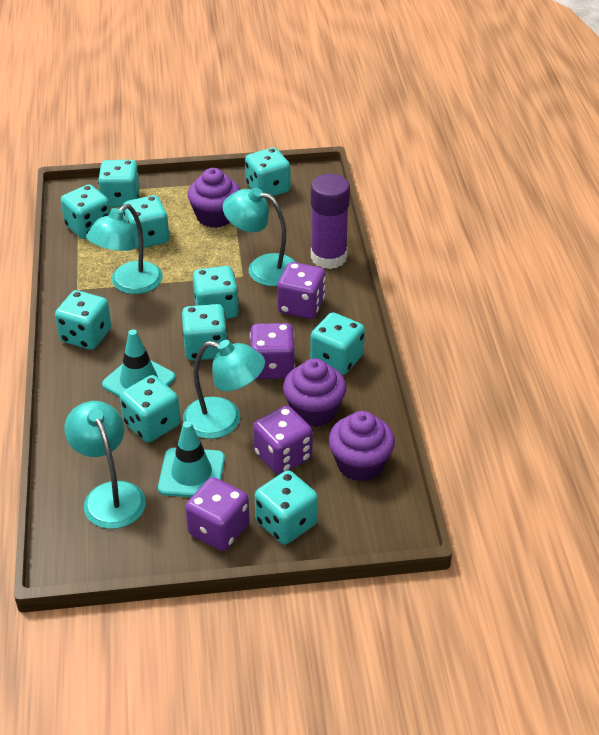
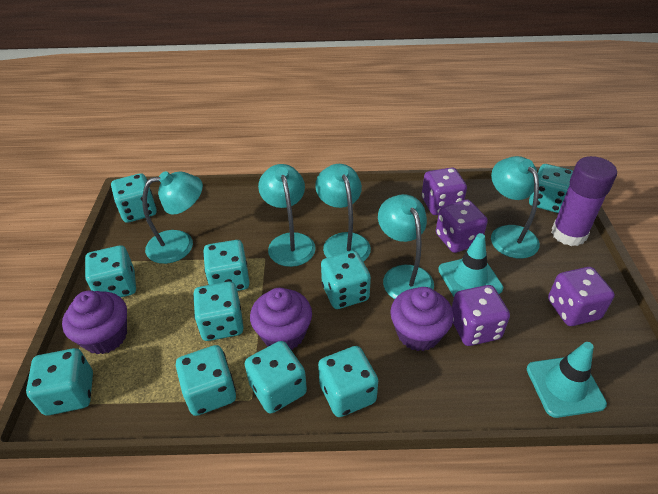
turquoise lamp: 4 -> 5

